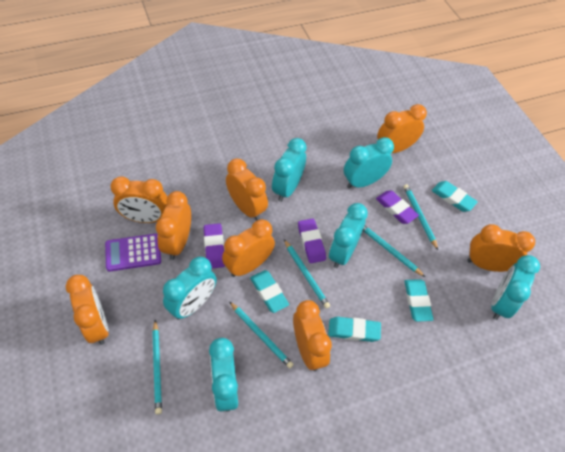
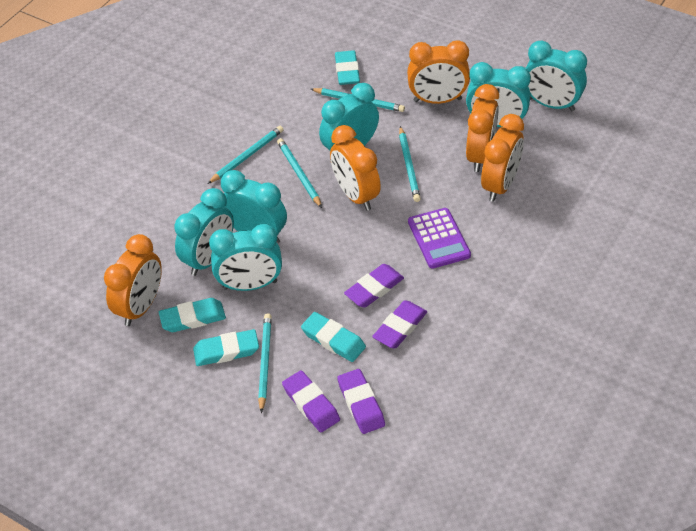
orange clock: 8 -> 5
purple eraser: 3 -> 4

